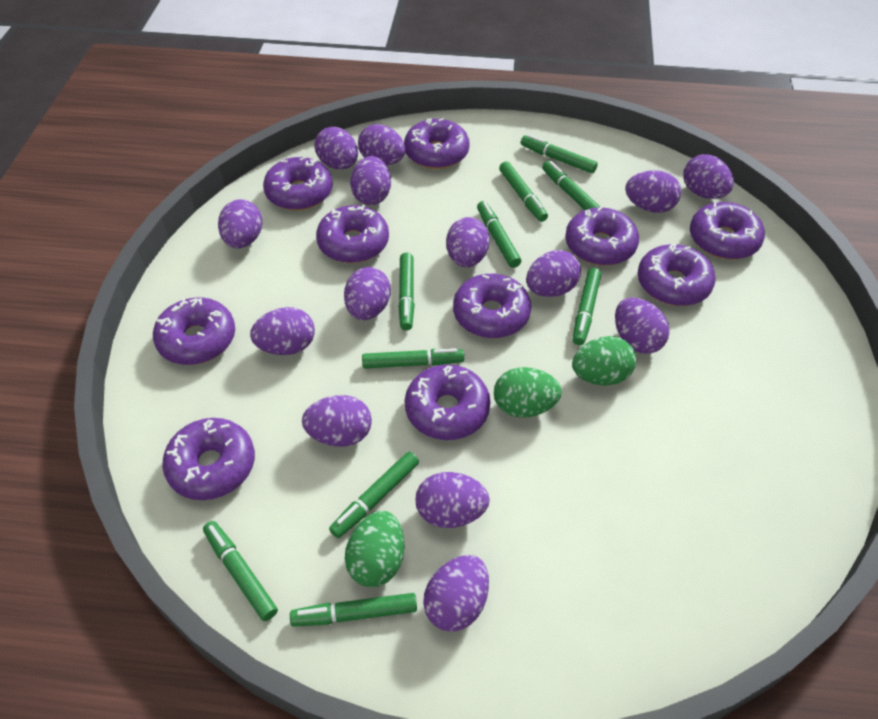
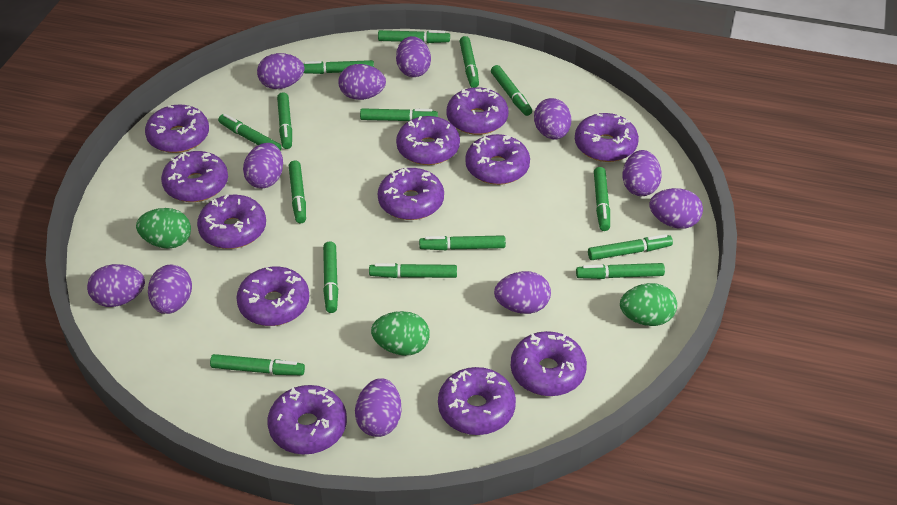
green marker: 10 -> 15
purple donut: 10 -> 12
purple egg: 14 -> 11

